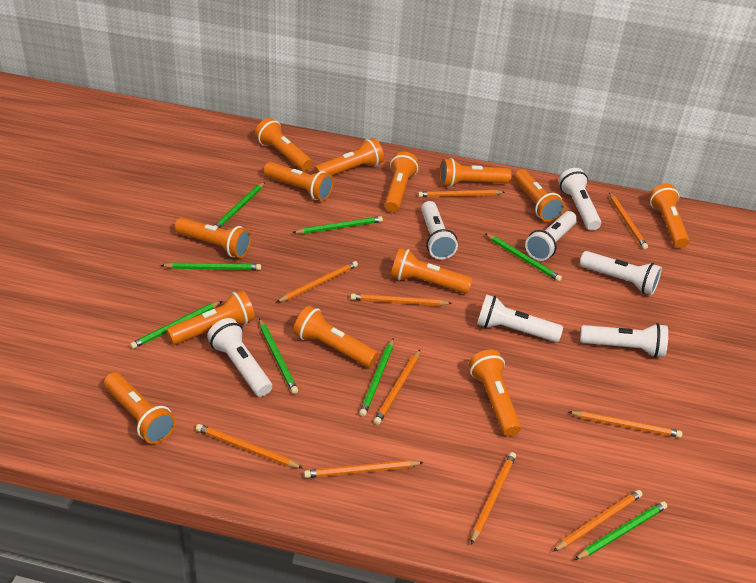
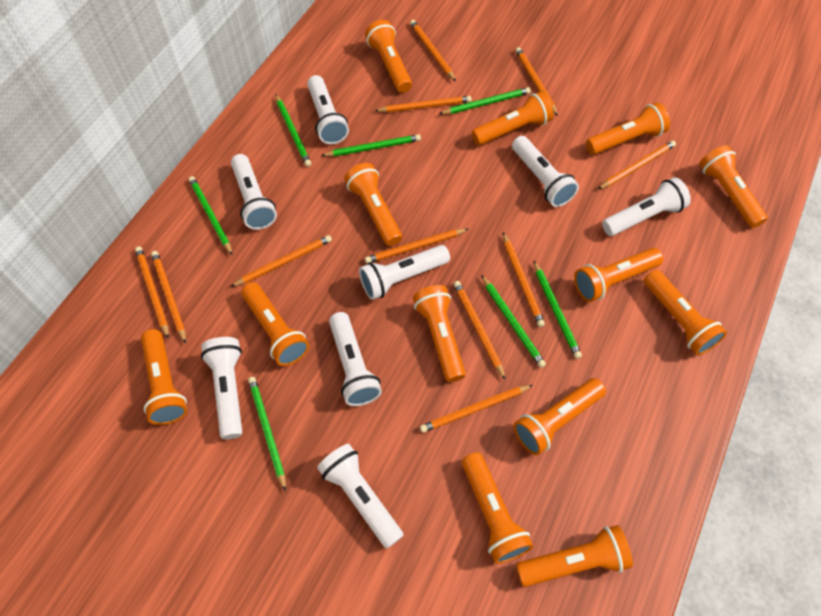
green pencil: 8 -> 7
orange pencil: 10 -> 11
white flashlight: 7 -> 8

